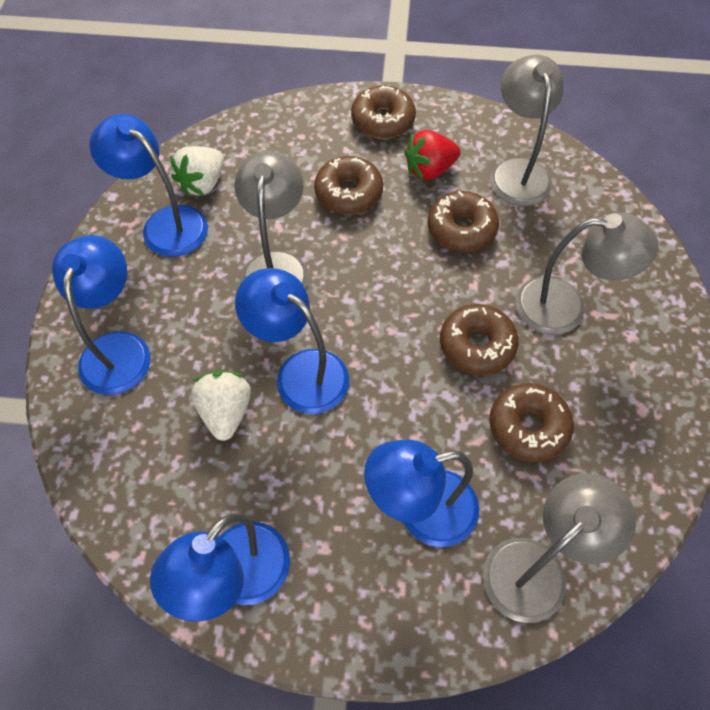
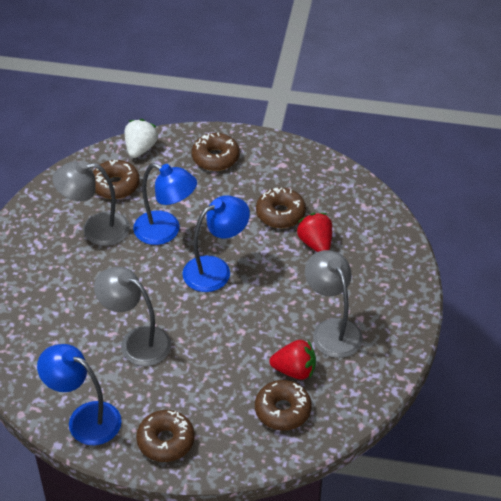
blue lamp: 5 -> 3
grey lamp: 4 -> 3
red strawberry: 1 -> 2
white strawberry: 2 -> 1

